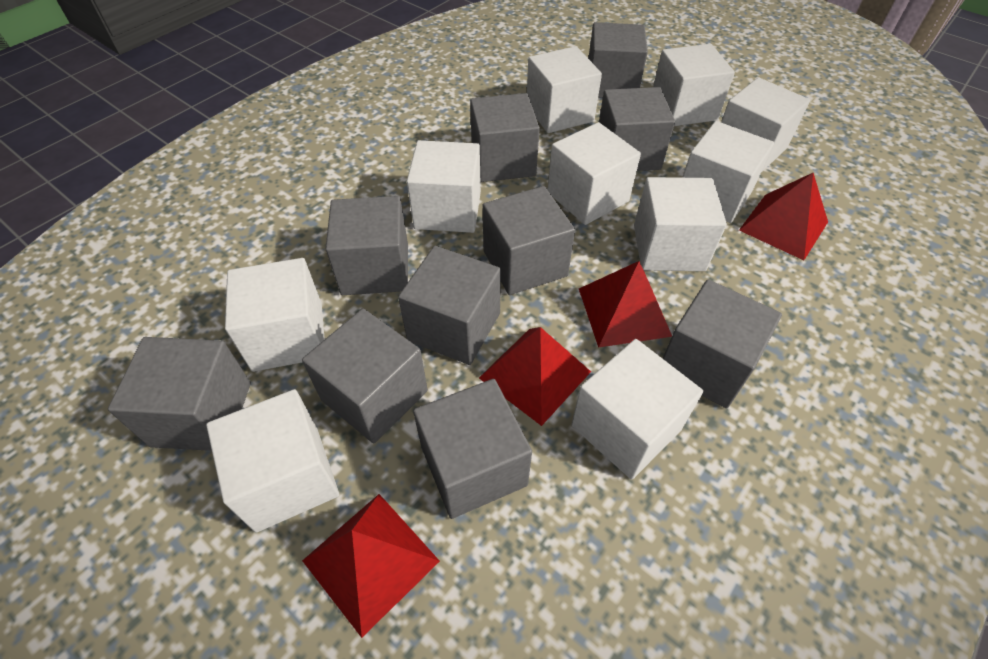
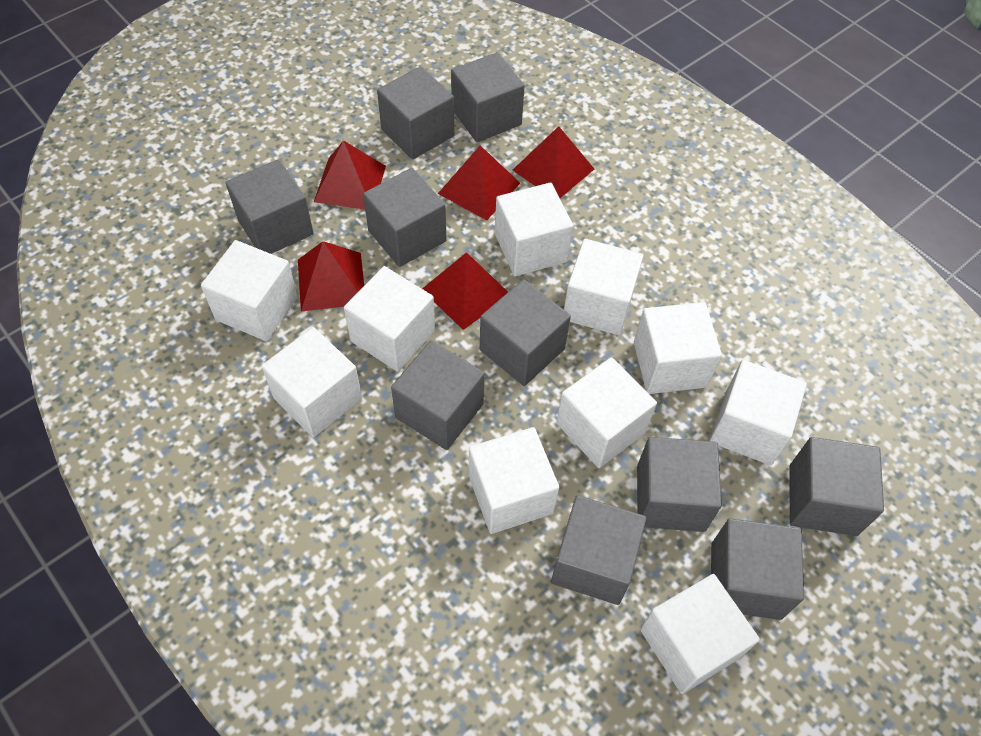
red pyramid: 4 -> 5

